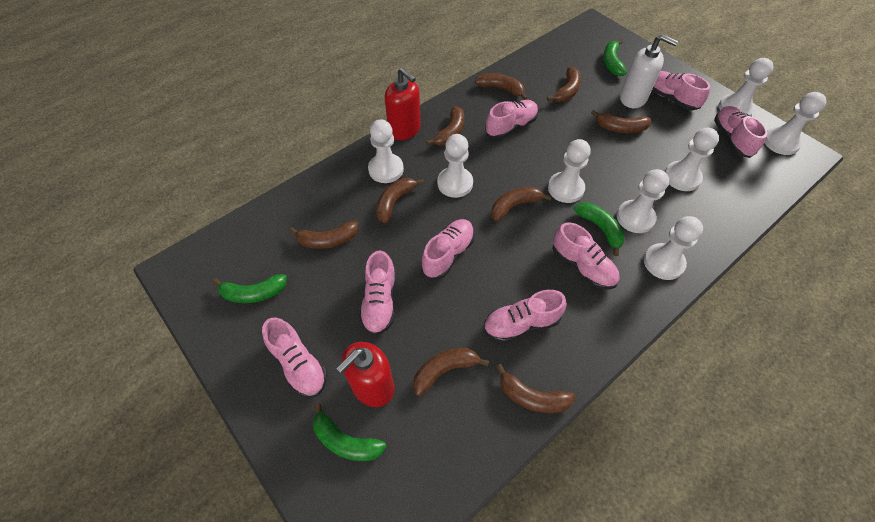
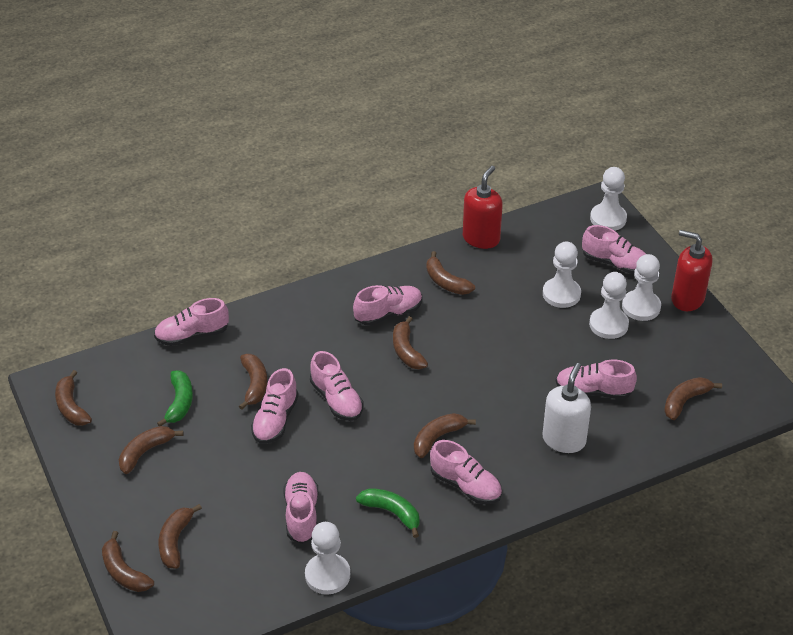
green banana: 4 -> 2
white pawn: 8 -> 5

